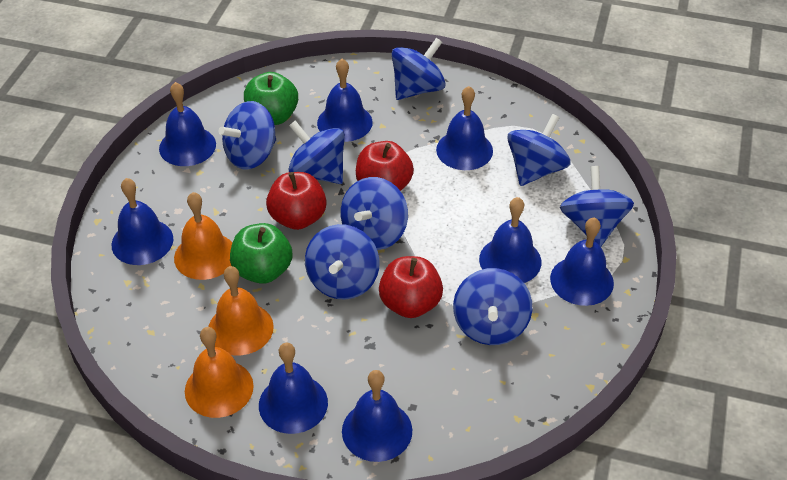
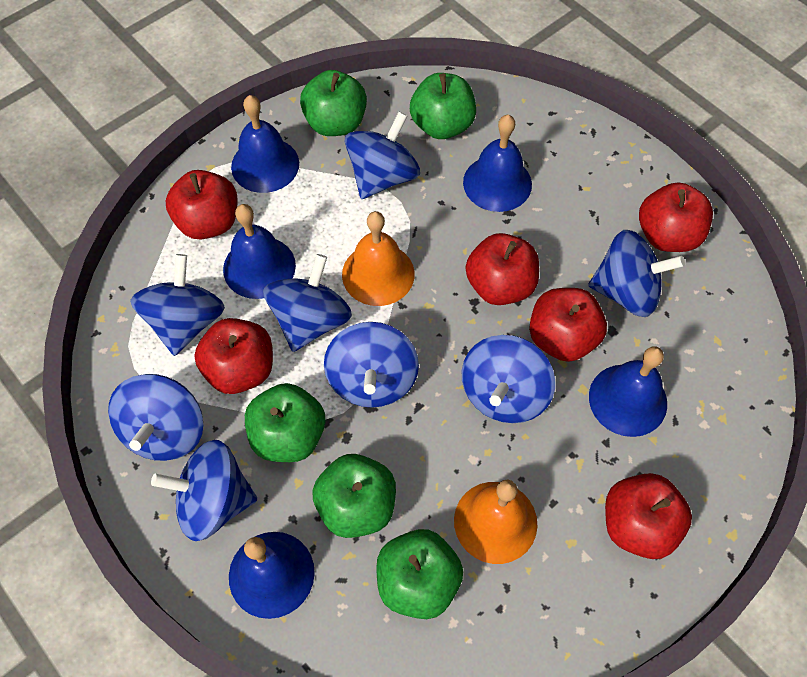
blue bell: 8 -> 5
green apple: 2 -> 5
orange bell: 3 -> 2
red apple: 3 -> 6

